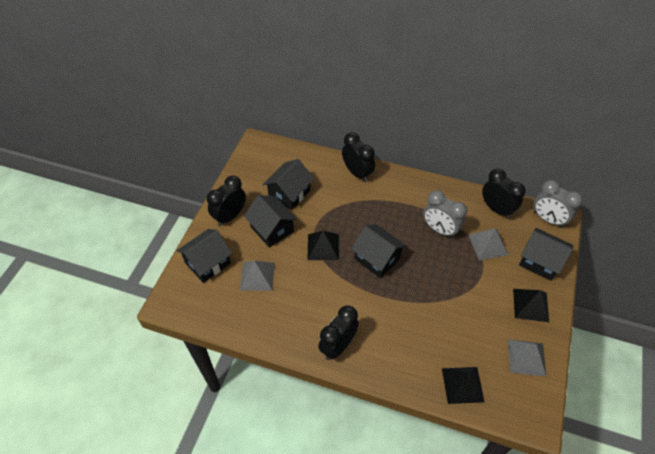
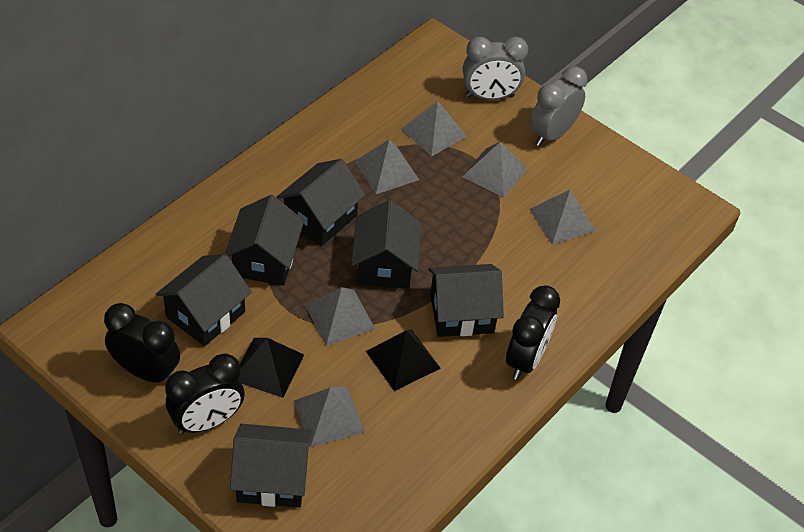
black clock: 4 -> 3
black house: 5 -> 6
black pyramid: 3 -> 2
grey pyramid: 3 -> 6

